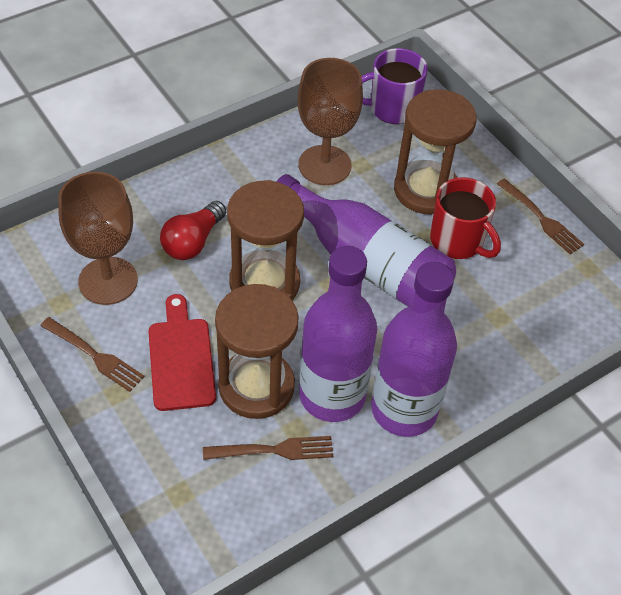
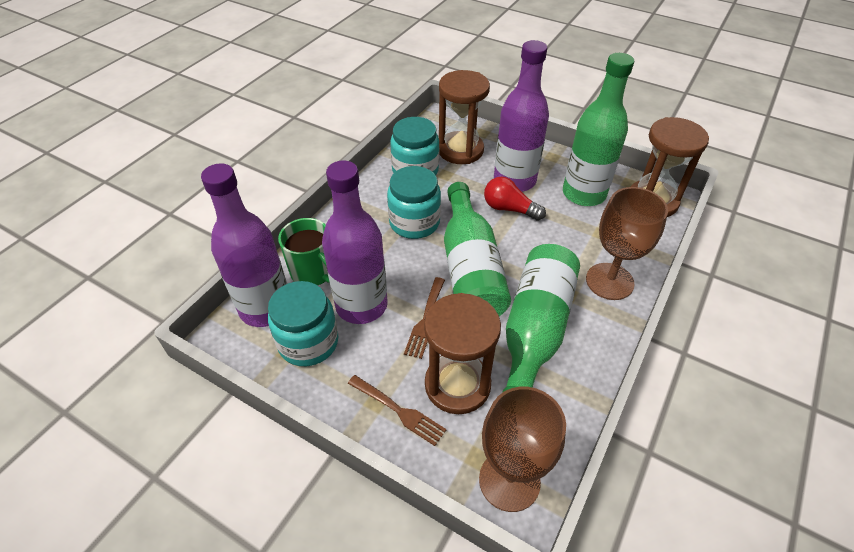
brown fork: 3 -> 2
green bottle: 0 -> 3
green mug: 0 -> 1
purple mug: 1 -> 0
red cutting board: 1 -> 0
red mug: 1 -> 0
turquoise jar: 0 -> 3

